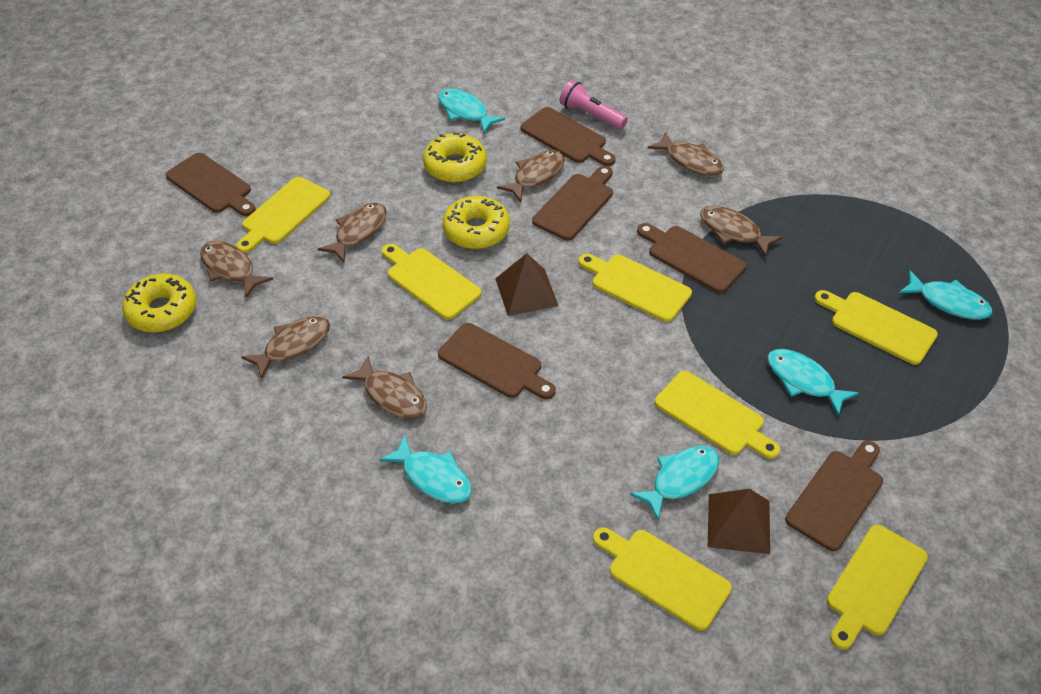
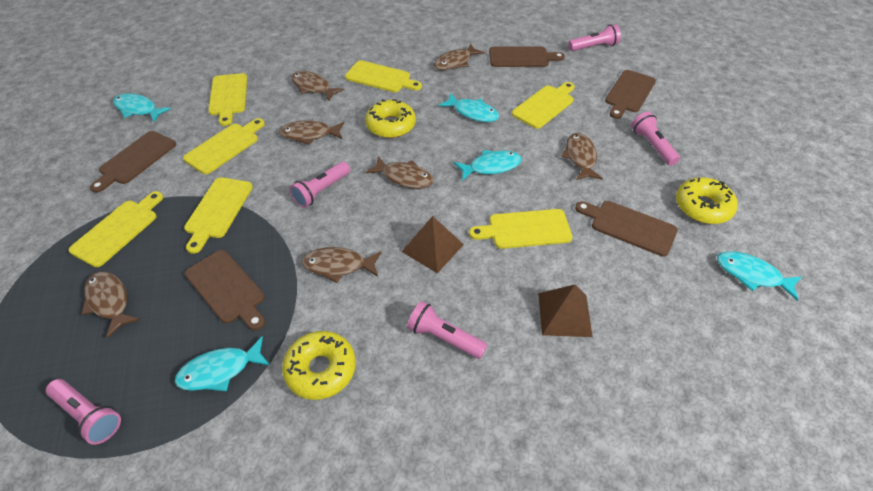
brown cutting board: 6 -> 5
pink flashlight: 1 -> 5

